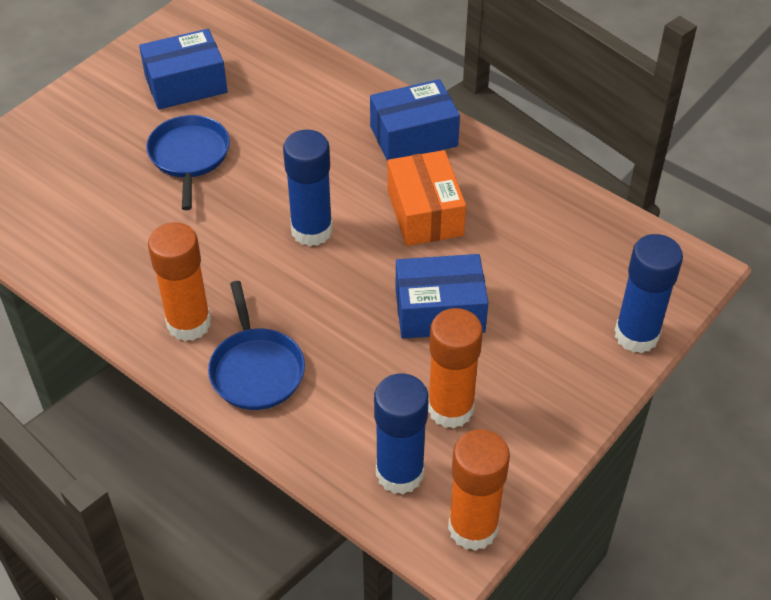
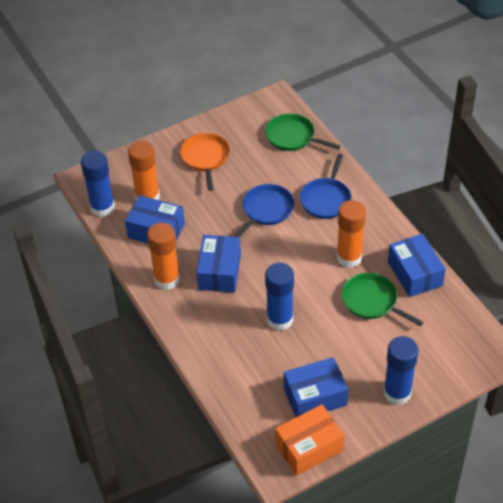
blue box: 3 -> 4
green pan: 0 -> 2
orange pan: 0 -> 1

